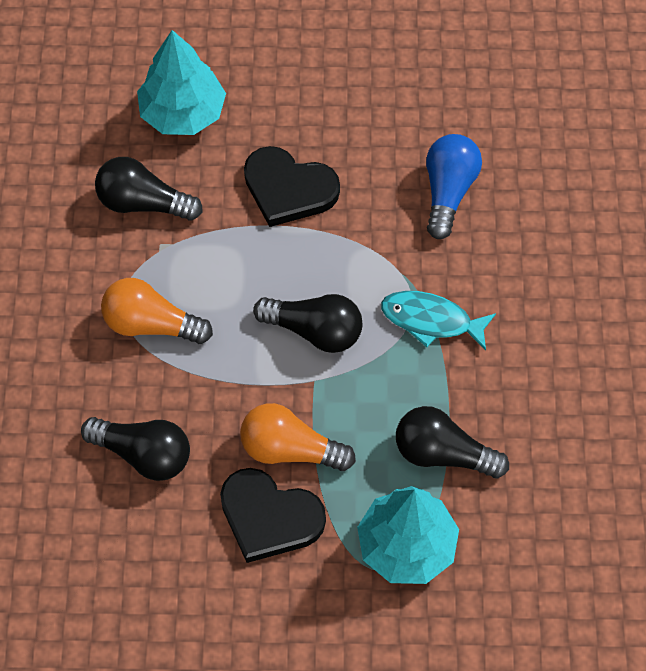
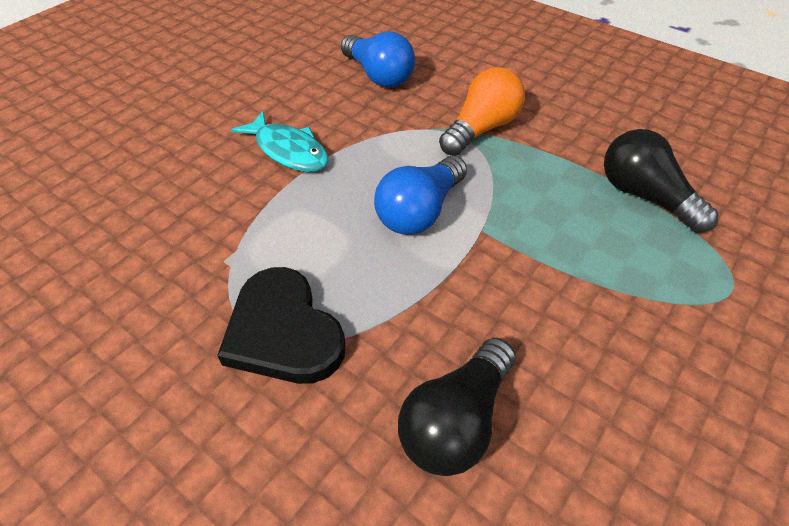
black heart: 2 -> 1
black light bulb: 4 -> 2
blue light bulb: 1 -> 2
orange light bulb: 2 -> 1
turquoise tree: 2 -> 0

